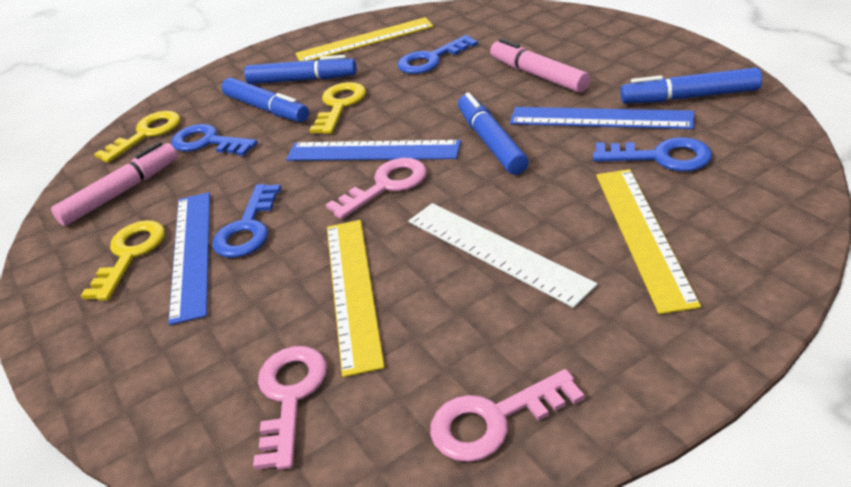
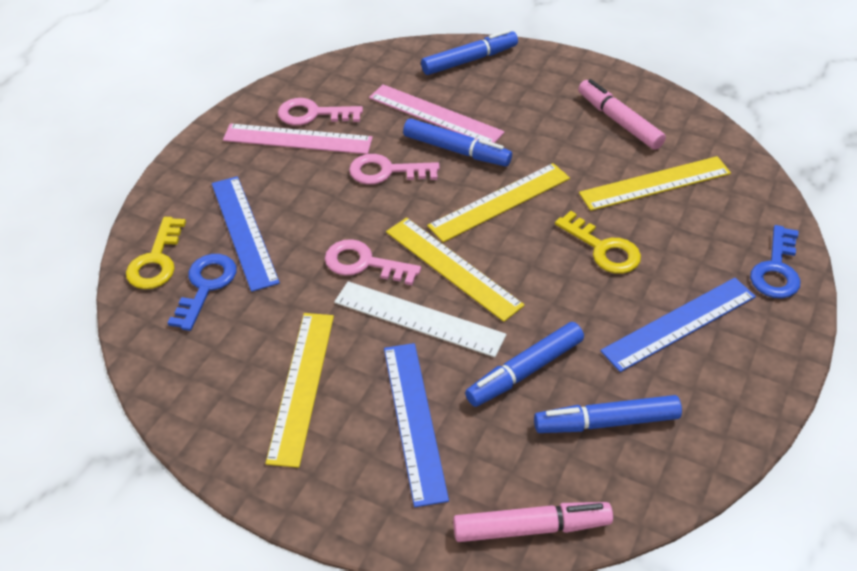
blue key: 4 -> 2
pink ruler: 0 -> 2
yellow key: 3 -> 2
yellow ruler: 3 -> 4

